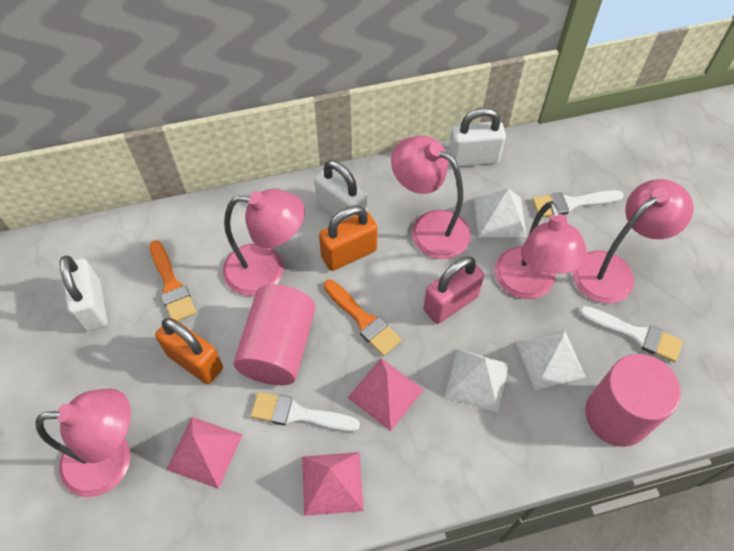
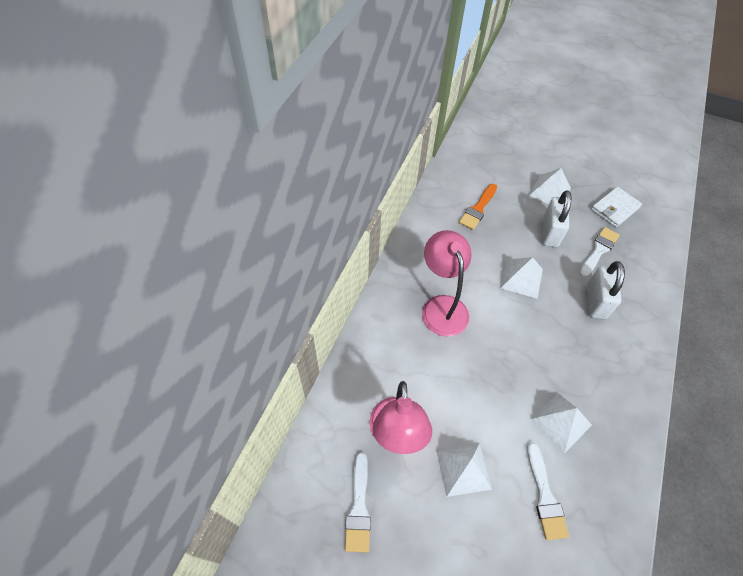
orange brush: 2 -> 1
orange padlock: 2 -> 0
pink cylinder: 2 -> 0
pink lamp: 5 -> 2
pink padlock: 1 -> 0
pink pyramid: 3 -> 0
white padlock: 3 -> 2
white pyramid: 3 -> 4
white wallet: 0 -> 1

